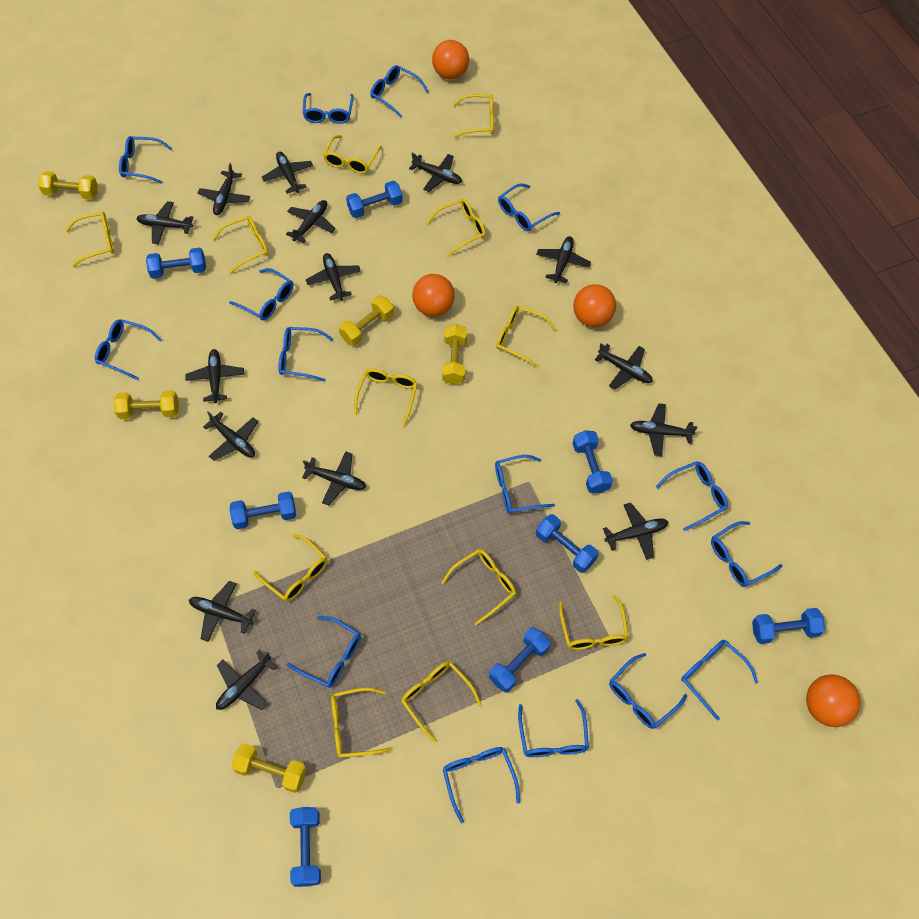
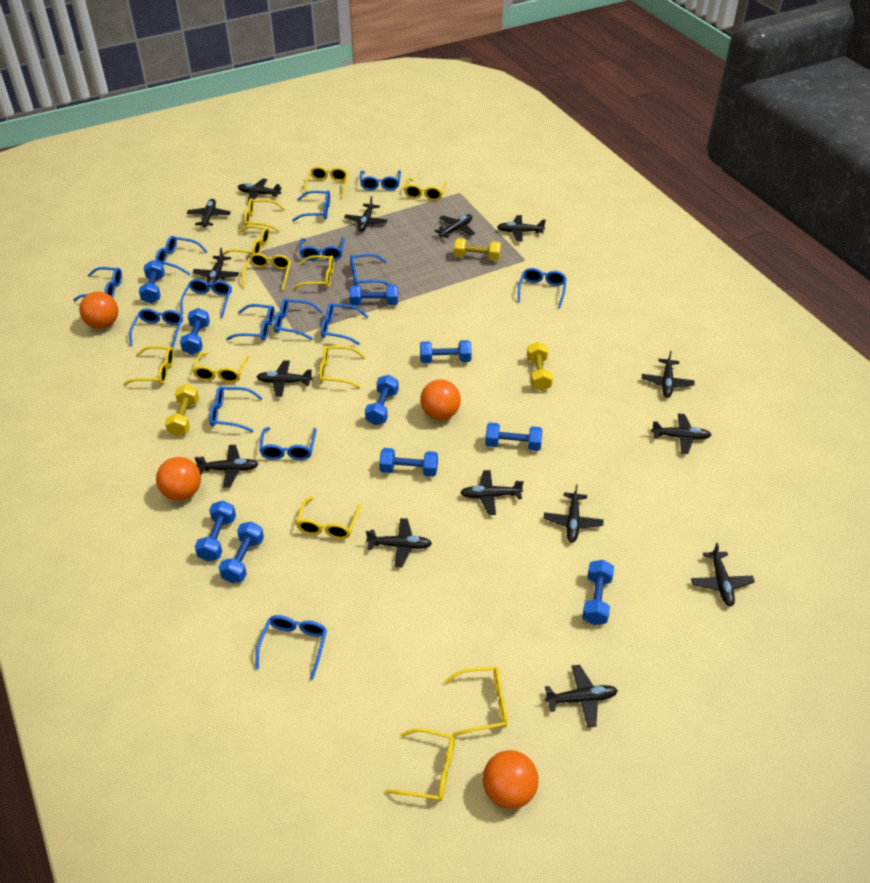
blue dumbbell: 8 -> 10
yellow dumbbell: 5 -> 3

